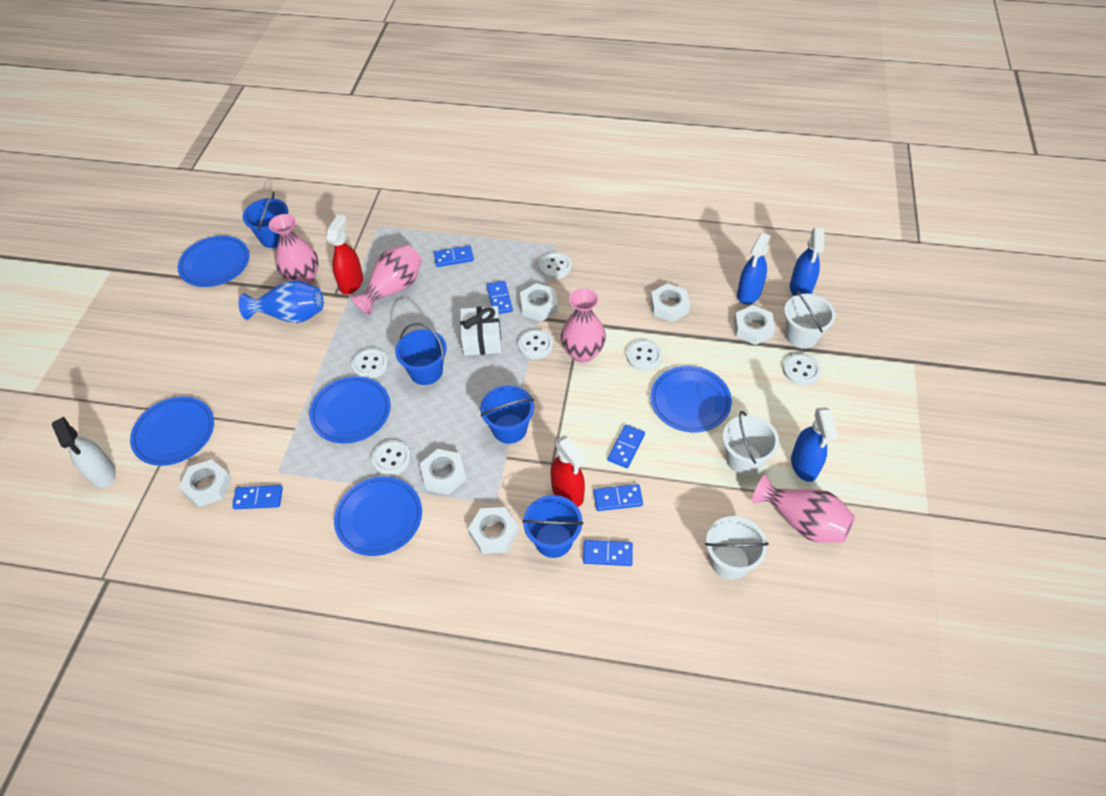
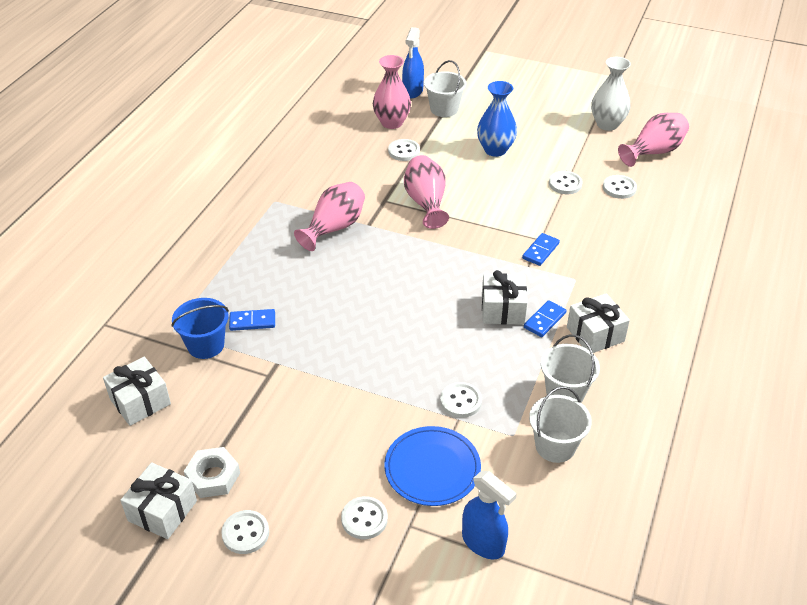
blue bucket: 4 -> 1
blue domino: 6 -> 3
blue plate: 5 -> 1
blue spray bottle: 3 -> 2
red spray bottle: 2 -> 0
white gift: 1 -> 4
white nut: 6 -> 1
white spray bottle: 1 -> 0
white vase: 0 -> 1

